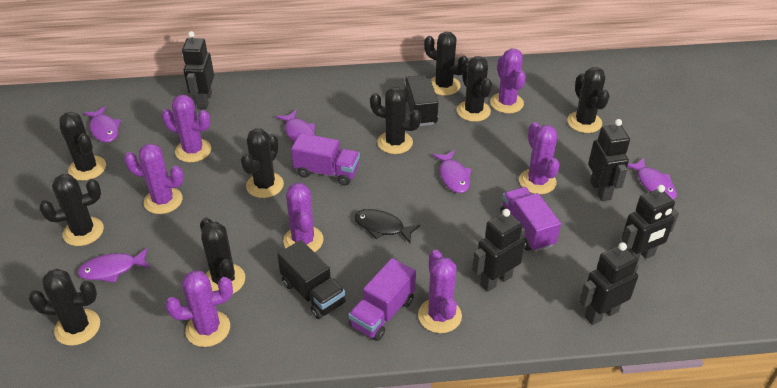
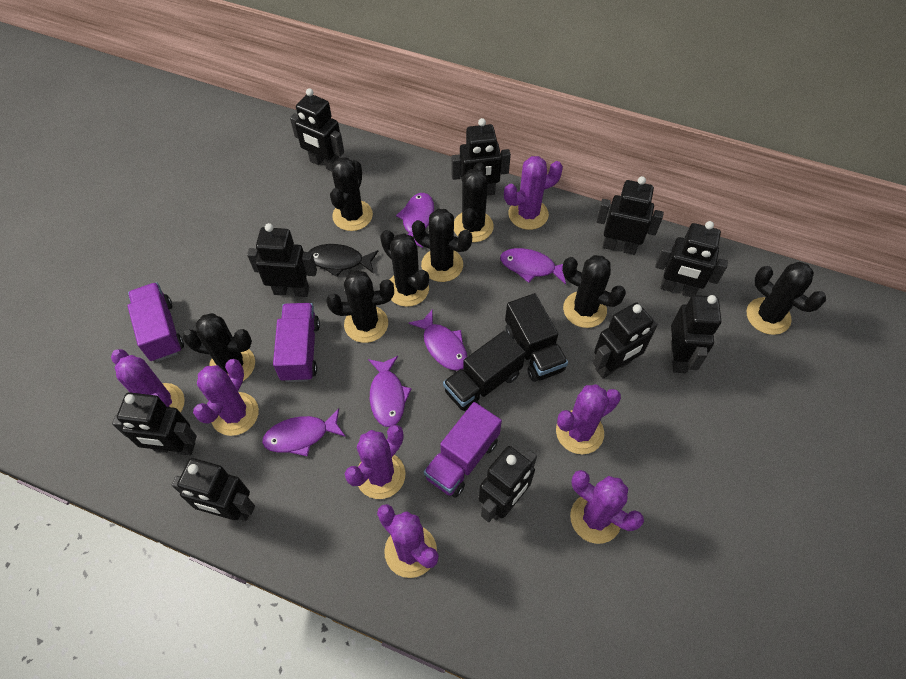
black cactus: 9 -> 8
black robot: 5 -> 10

